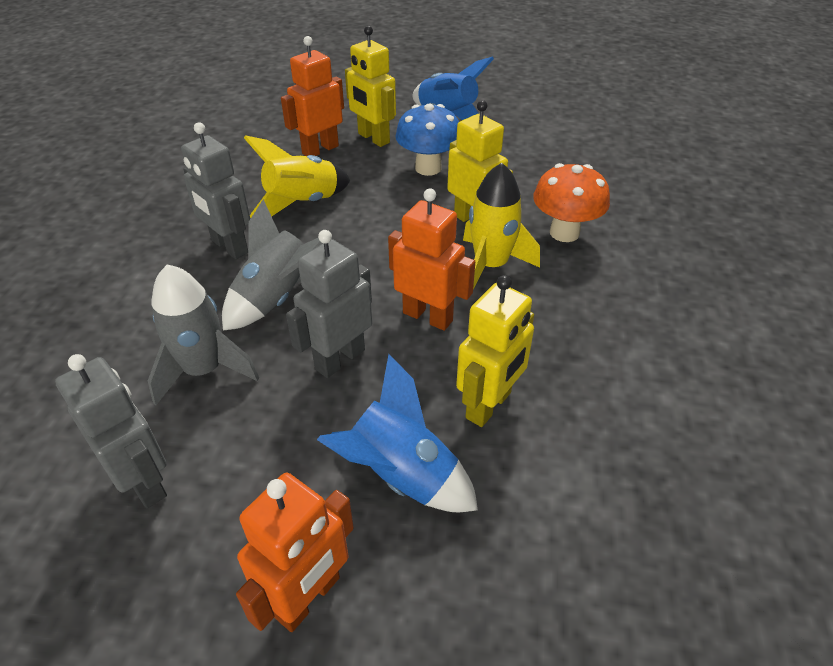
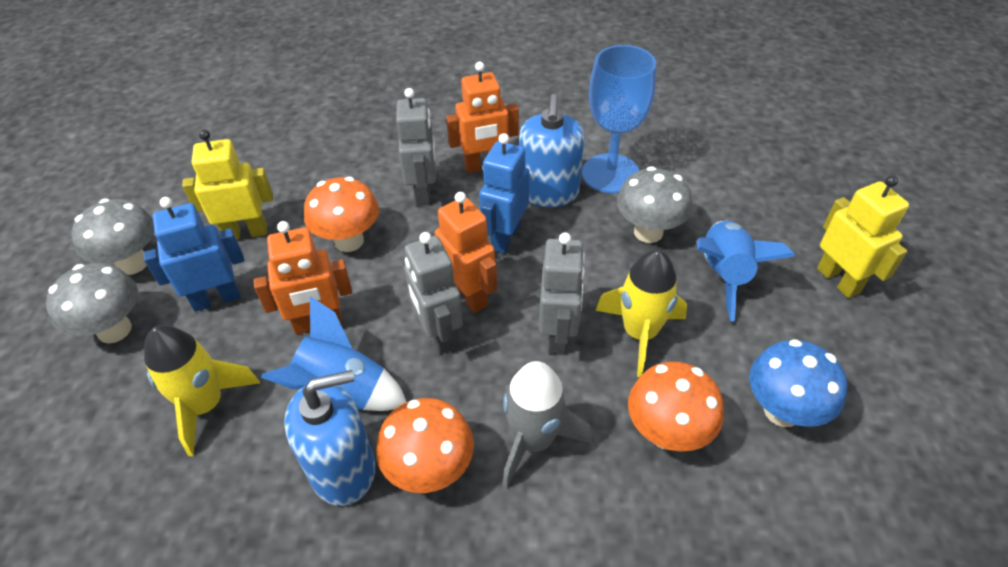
blue goblet: 0 -> 1
blue robot: 0 -> 2
blue soap dispenser: 0 -> 2
grey mushroom: 0 -> 3
grey rocket: 2 -> 1
orange mushroom: 1 -> 3
yellow robot: 3 -> 2

